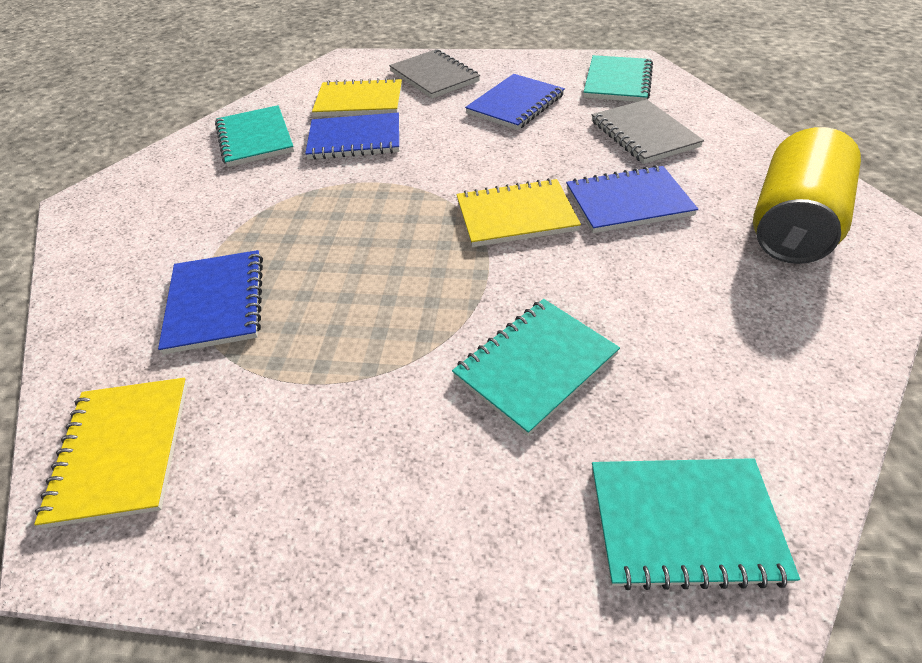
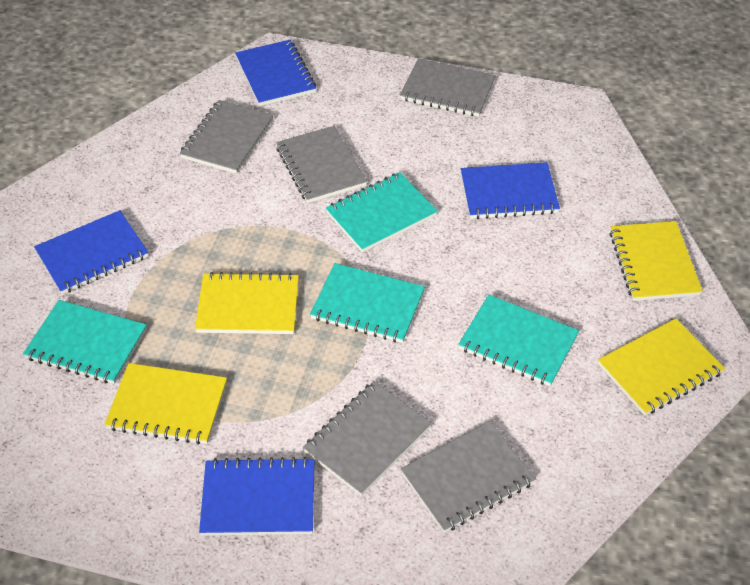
grey notebook: 2 -> 5
yellow can: 1 -> 0
yellow notebook: 3 -> 4

